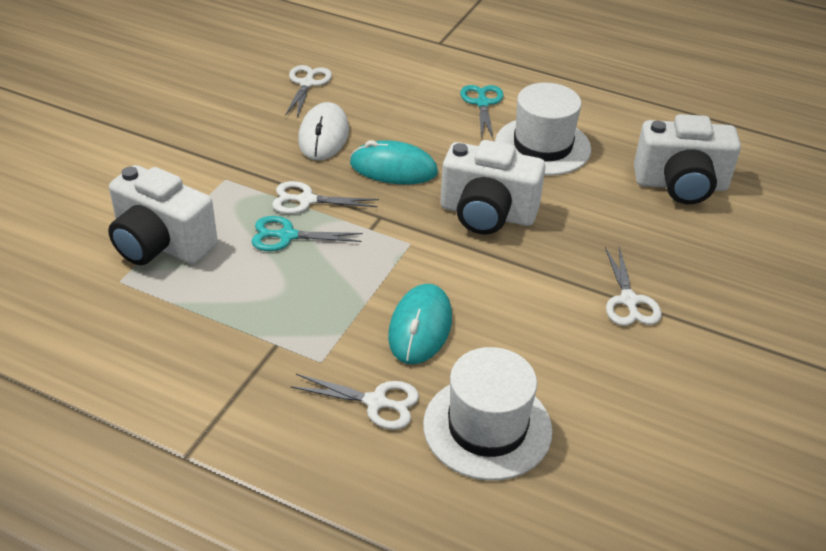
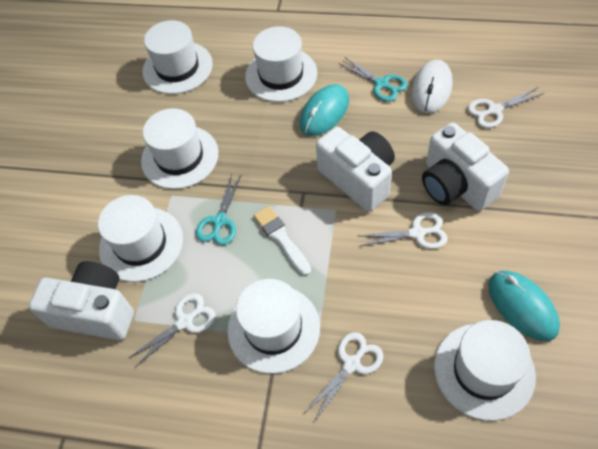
white brush: 0 -> 1
white hat: 2 -> 6

